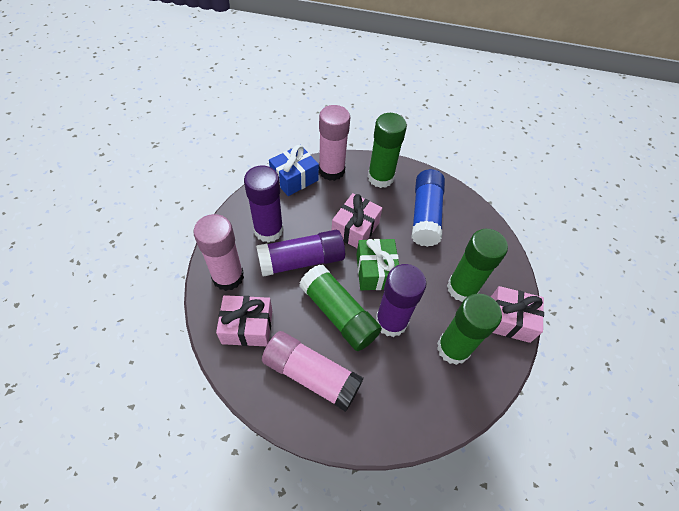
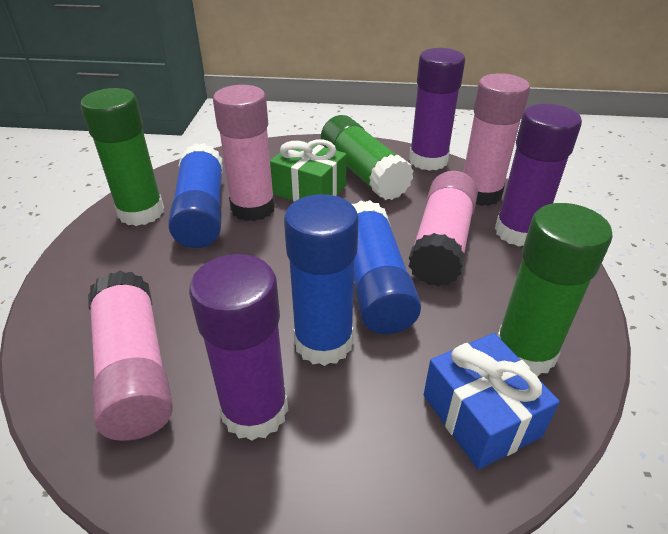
blue glue stick: 1 -> 3
green glue stick: 4 -> 3
pink gift: 3 -> 0
pink glue stick: 3 -> 4

